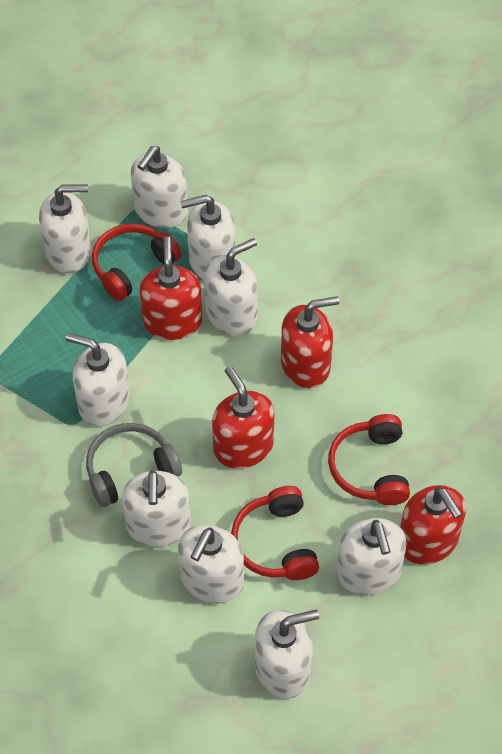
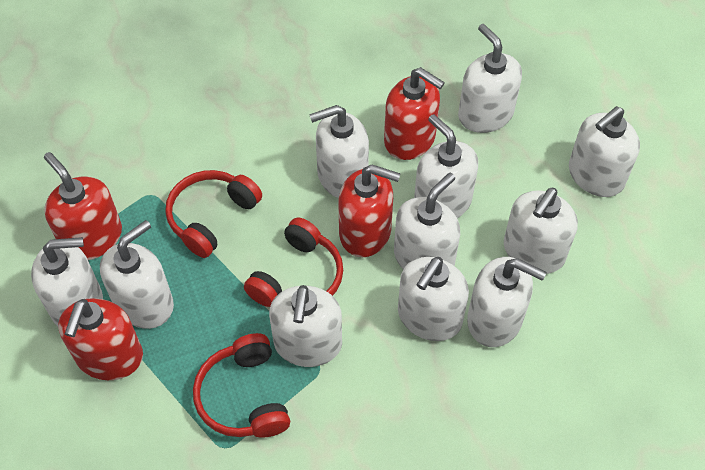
grey headphones: 1 -> 0
white soap dispenser: 9 -> 11

